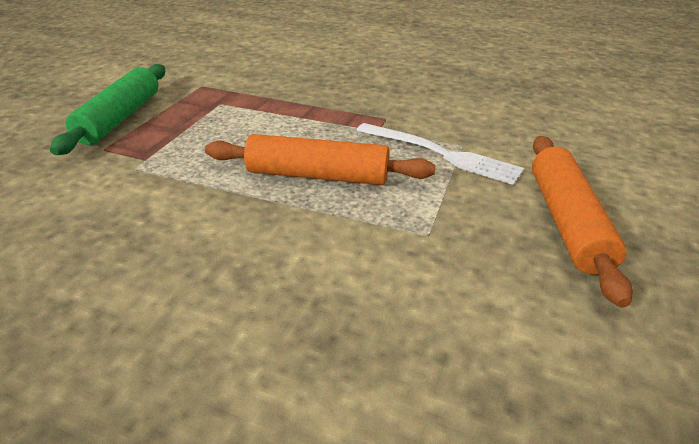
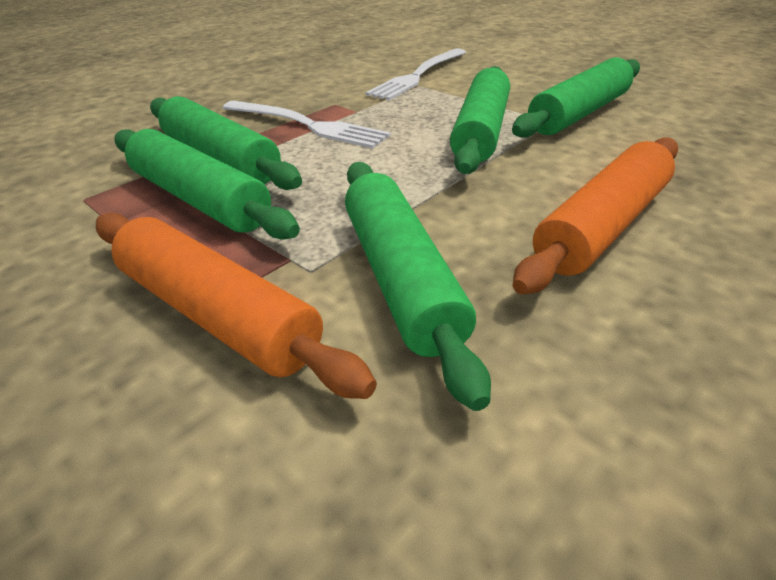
green rolling pin: 1 -> 5
white fork: 1 -> 2

